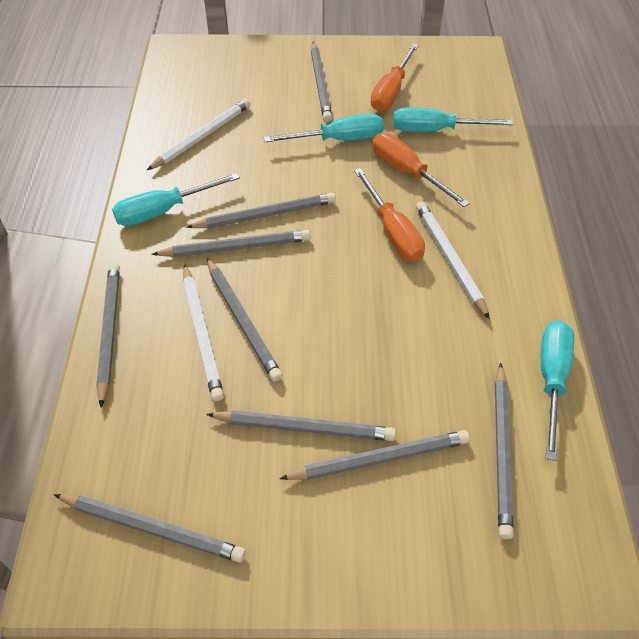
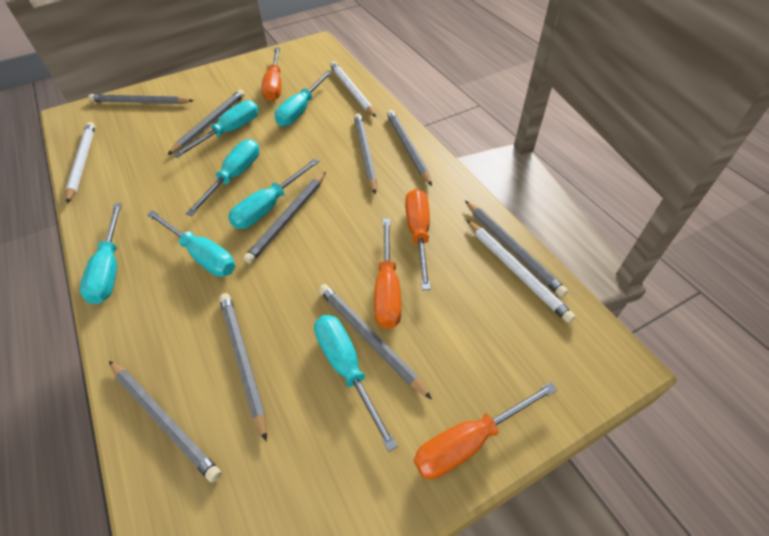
orange screwdriver: 3 -> 4
turquoise screwdriver: 4 -> 7

